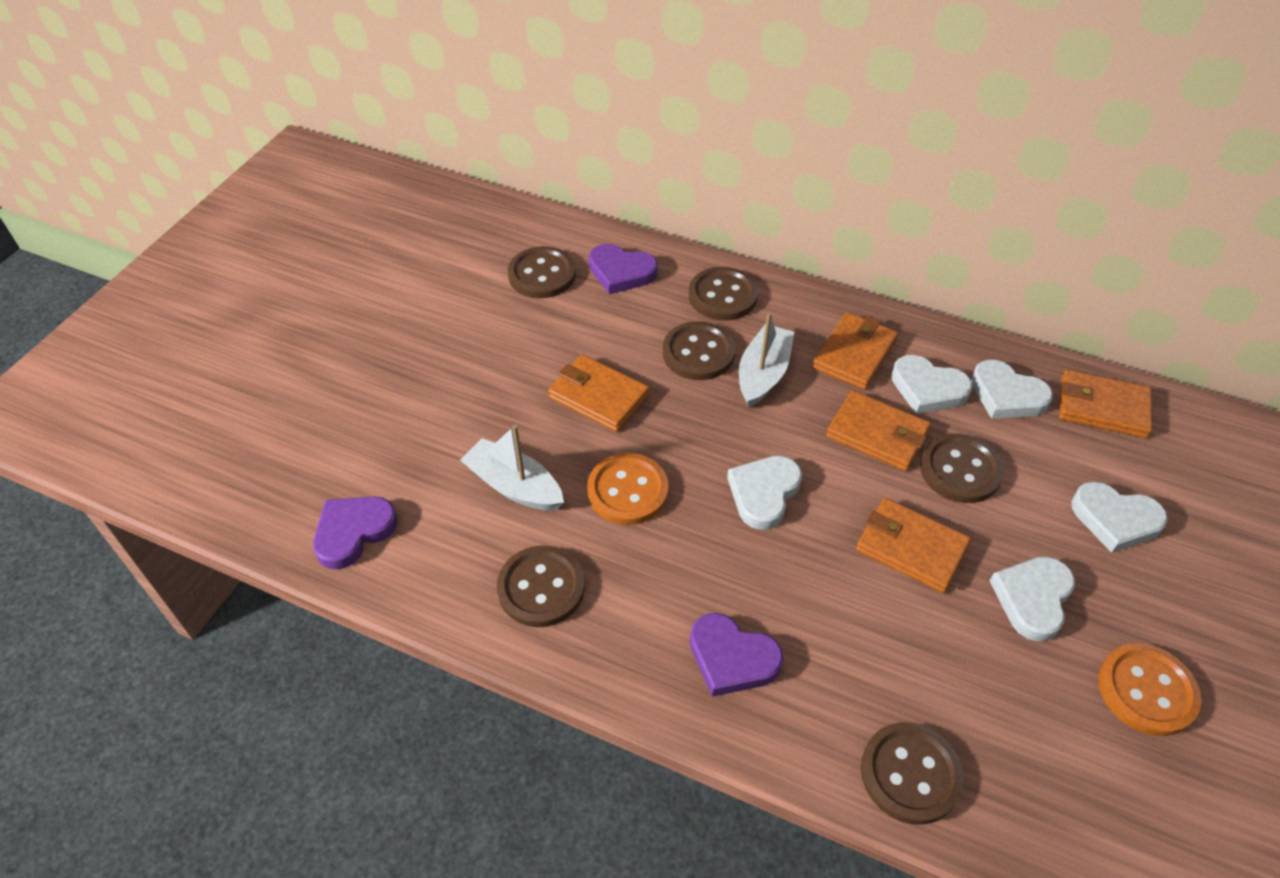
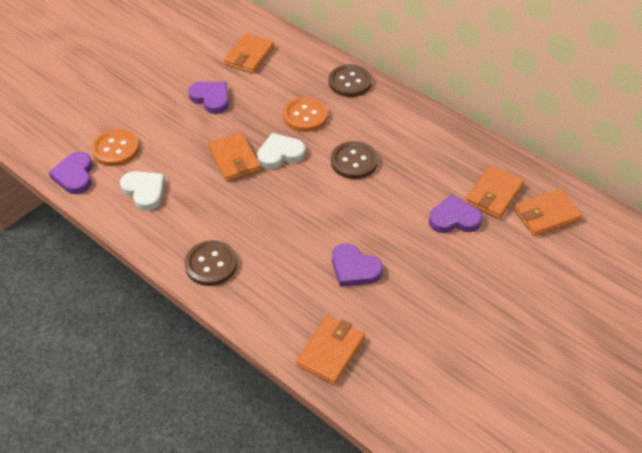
brown button: 6 -> 3
purple heart: 3 -> 4
white boat: 2 -> 0
white heart: 5 -> 2

